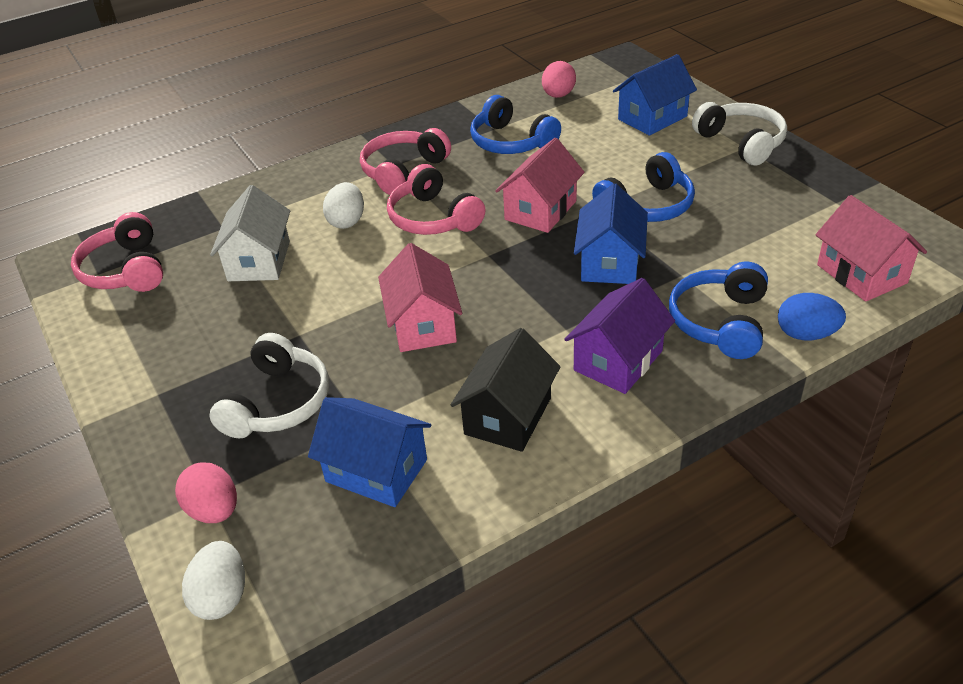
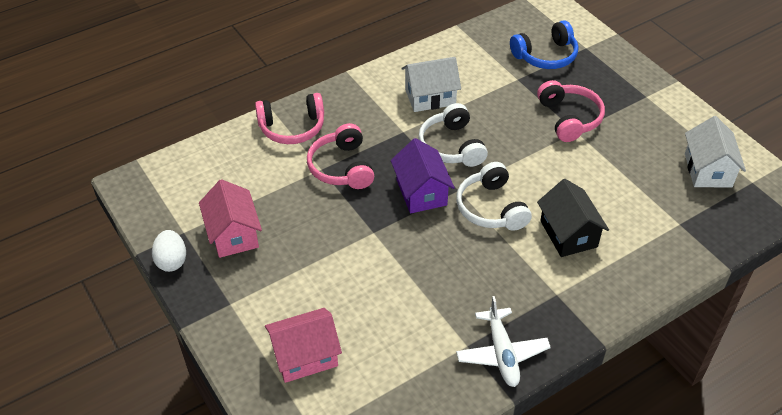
blue egg: 1 -> 0
blue headphones: 3 -> 1
blue house: 3 -> 0
pink egg: 2 -> 0
pink house: 3 -> 2
white egg: 2 -> 1
white house: 1 -> 2
white plane: 0 -> 1

